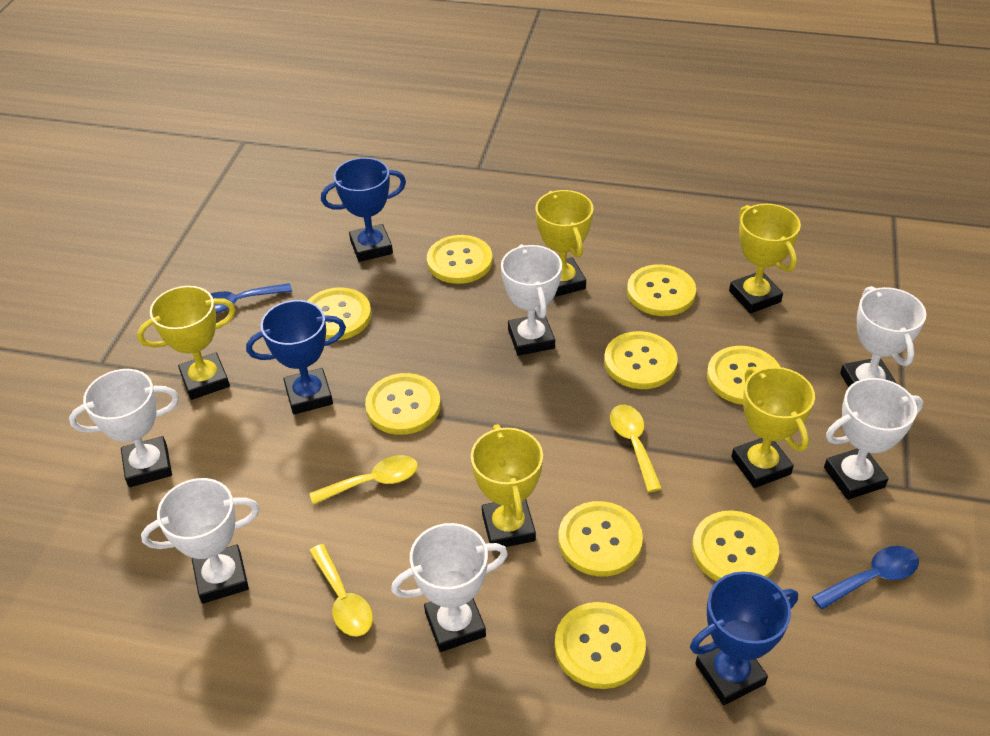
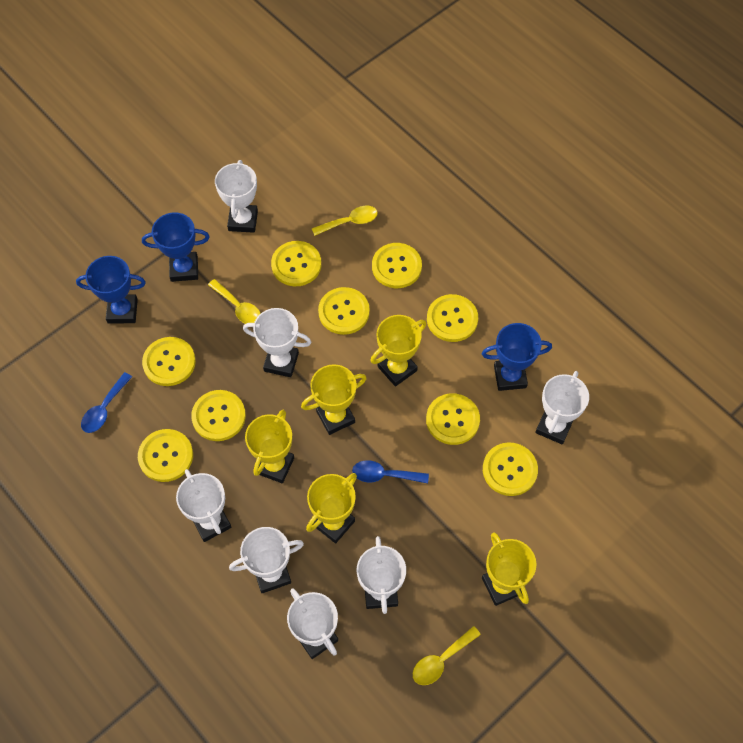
white trophy: 6 -> 7

